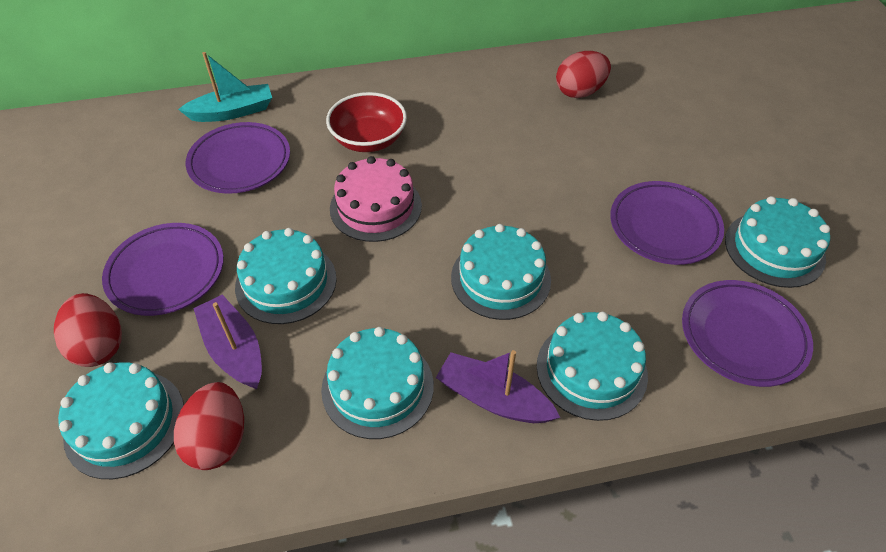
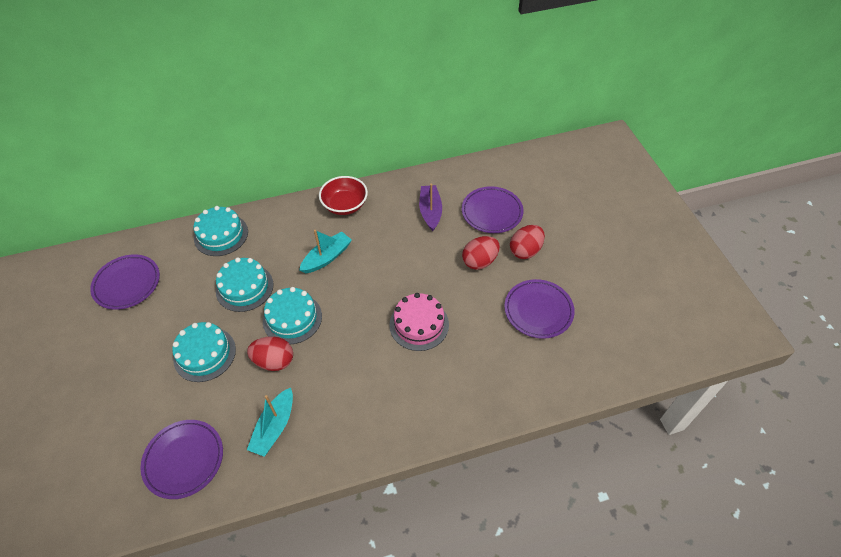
purple boat: 2 -> 1
turquoise boat: 1 -> 2
turquoise cake: 6 -> 4

